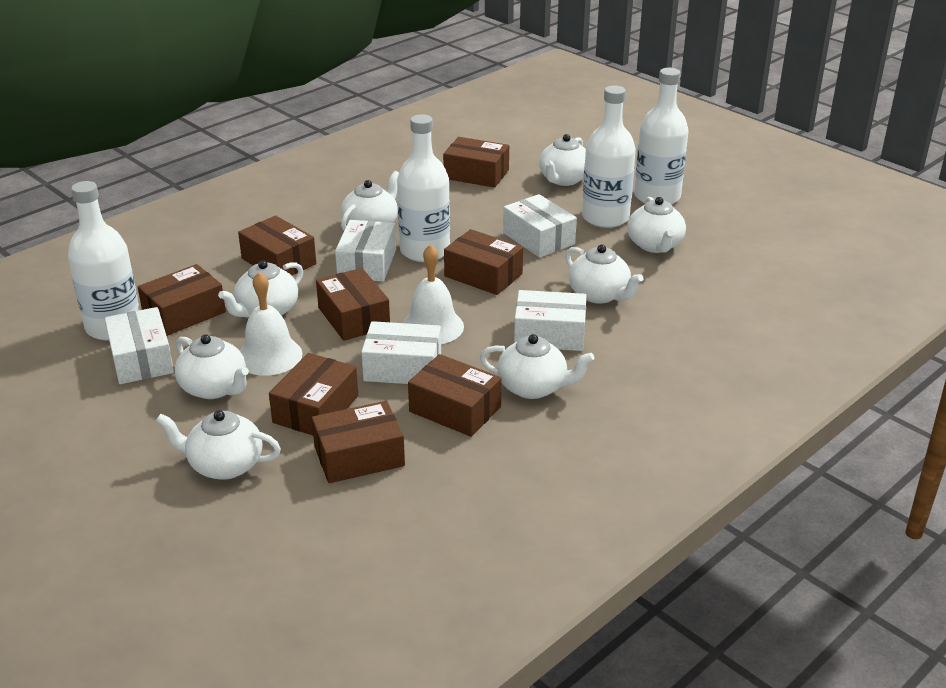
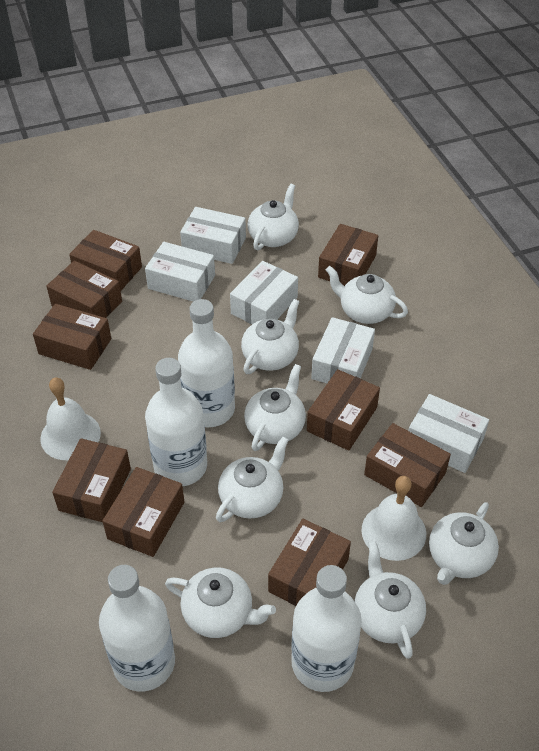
brown box: 8 -> 9

